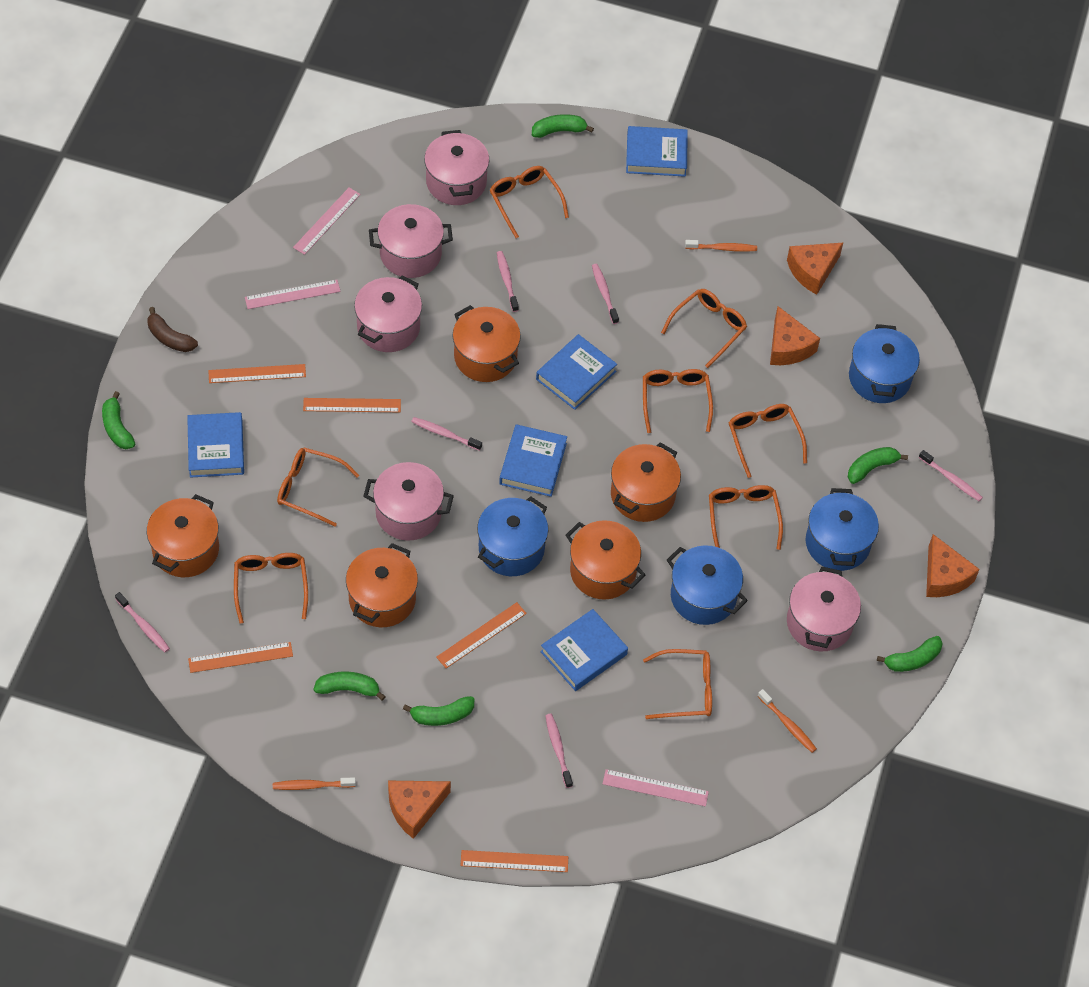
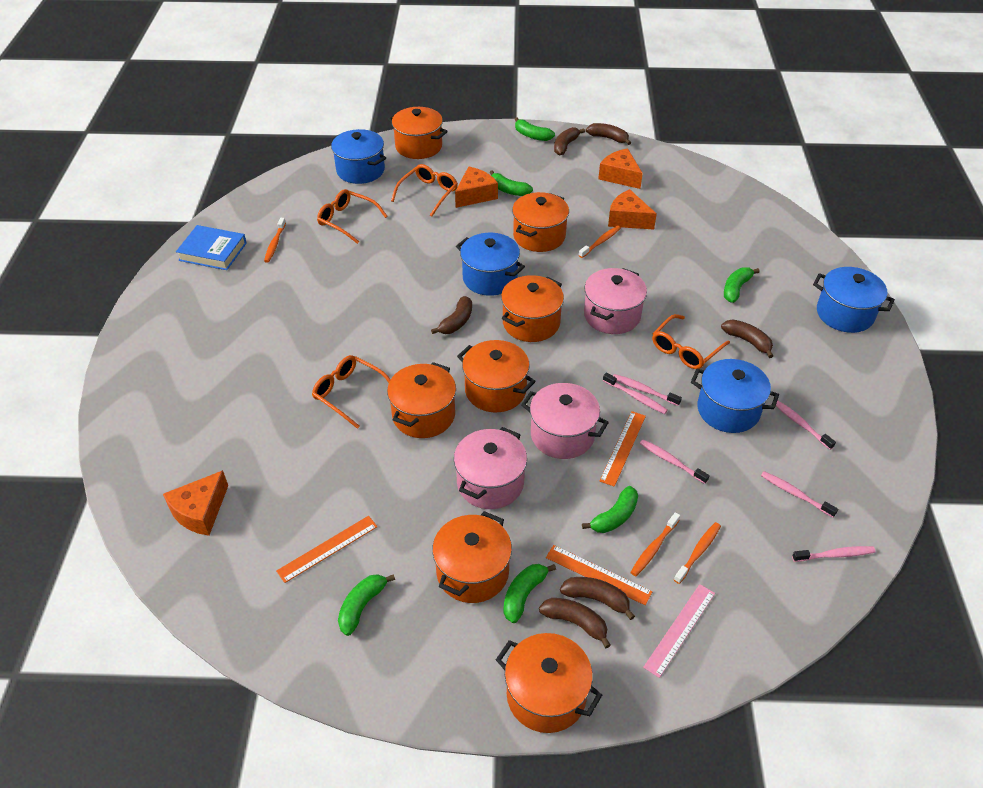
blue book: 5 -> 1
brown banana: 1 -> 6
orange glasses: 8 -> 4
orange pot: 5 -> 7
orange ruler: 5 -> 3
orange toothbrush: 3 -> 4
pink pot: 5 -> 3
pink ruler: 3 -> 1

